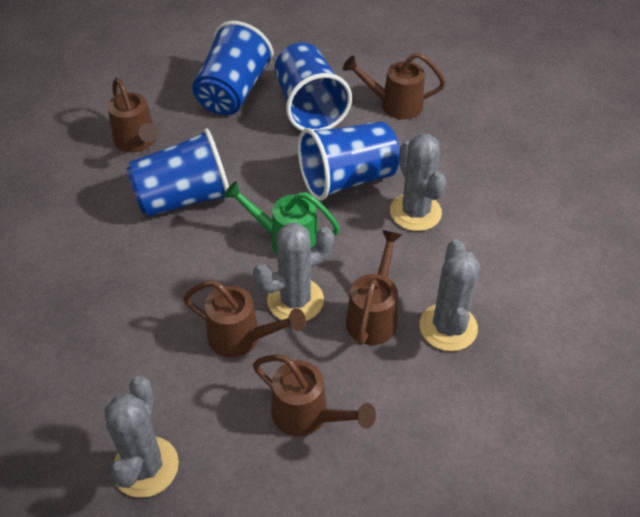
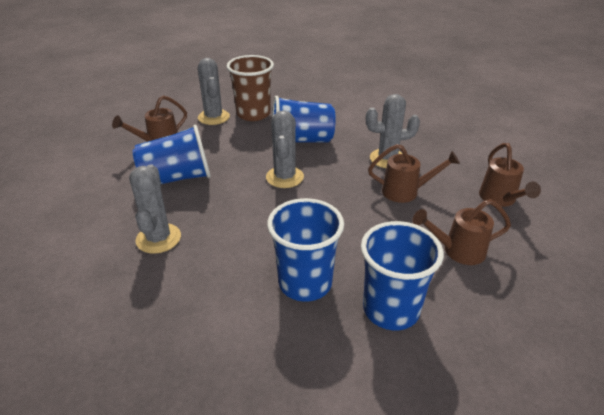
brown cup: 0 -> 1
brown watering can: 5 -> 4
green watering can: 1 -> 0

